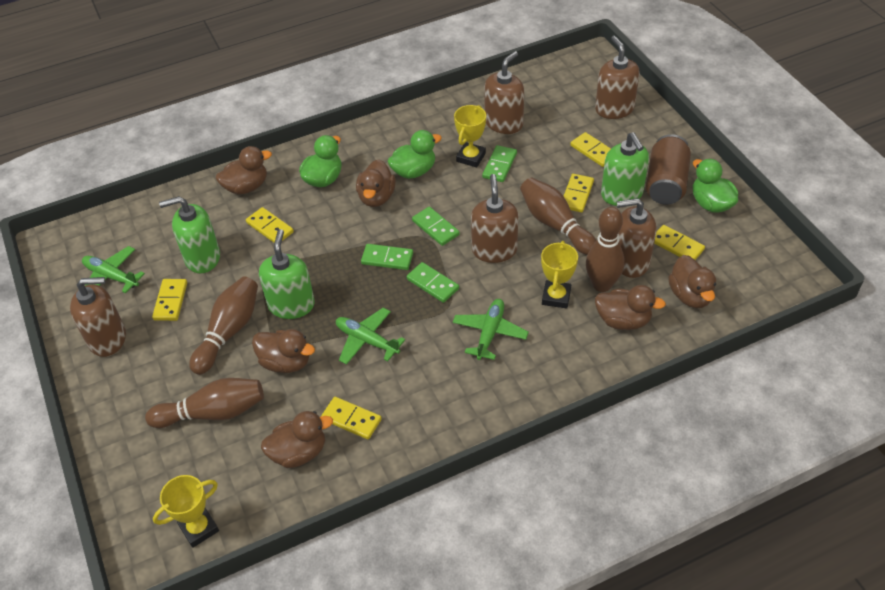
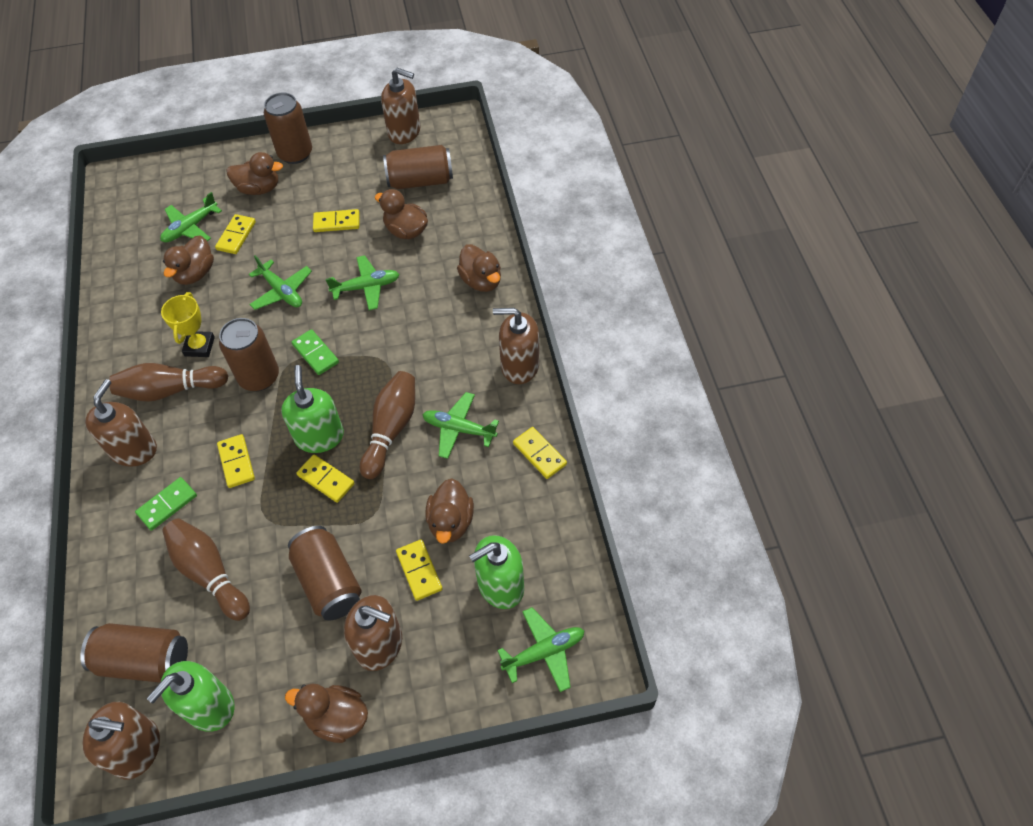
brown bowling pin: 4 -> 3
brown can: 1 -> 5
green domino: 4 -> 2
green duck: 3 -> 0
green plane: 3 -> 5
yellow trophy: 3 -> 1

